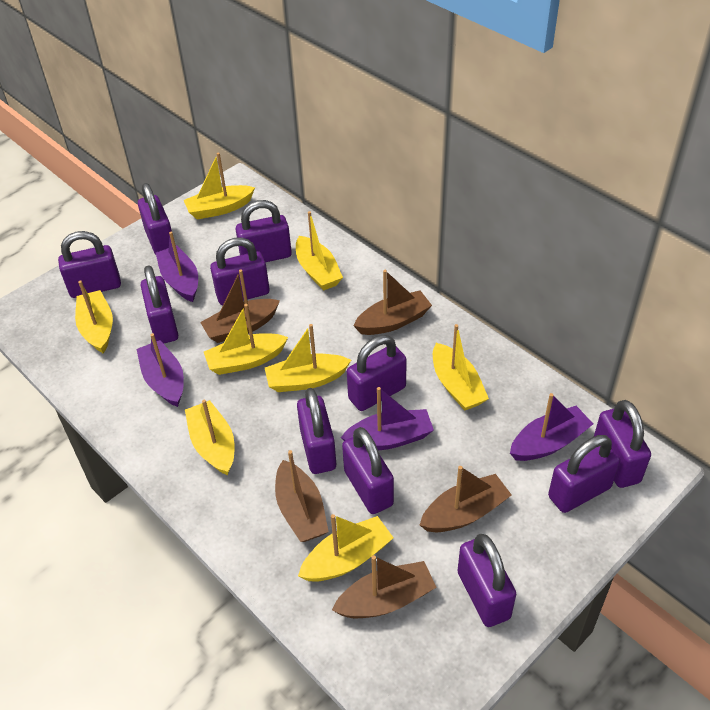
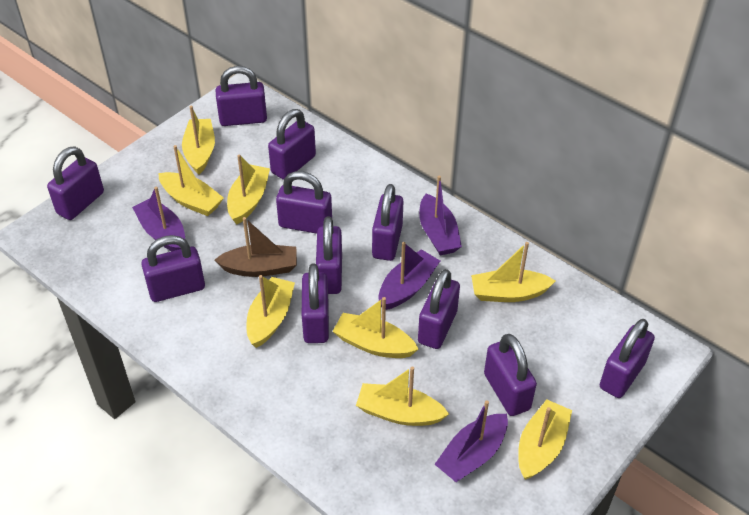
brown boat: 5 -> 1

